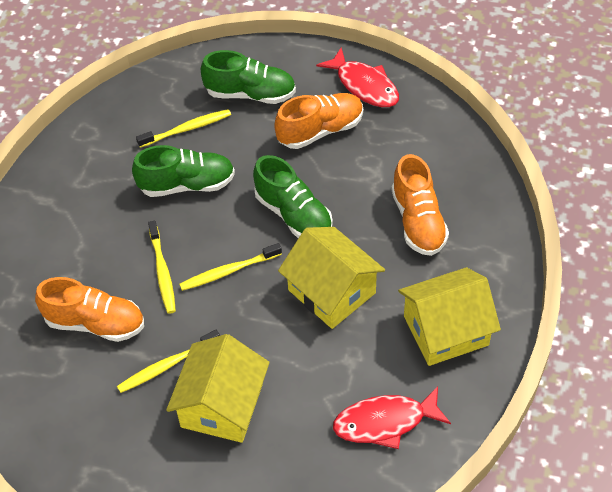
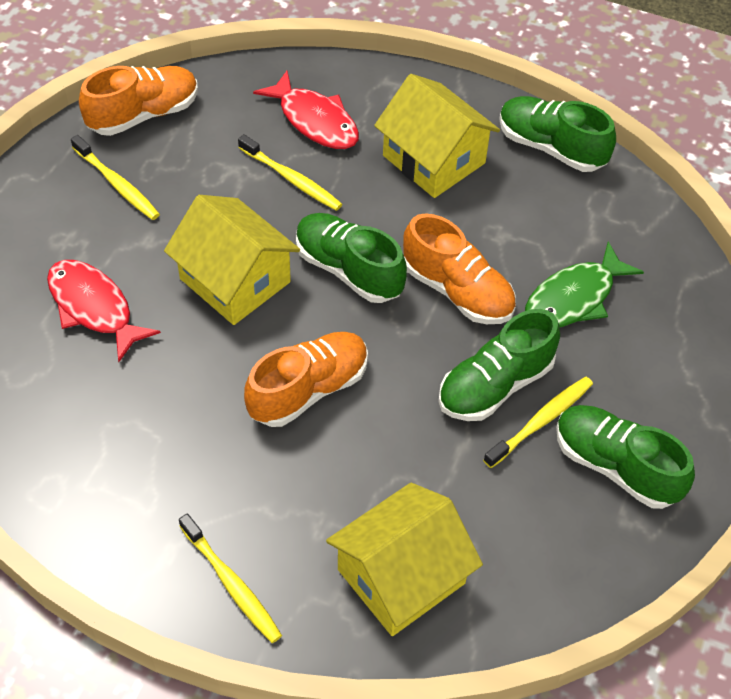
green fish: 0 -> 1
green shoe: 3 -> 4

